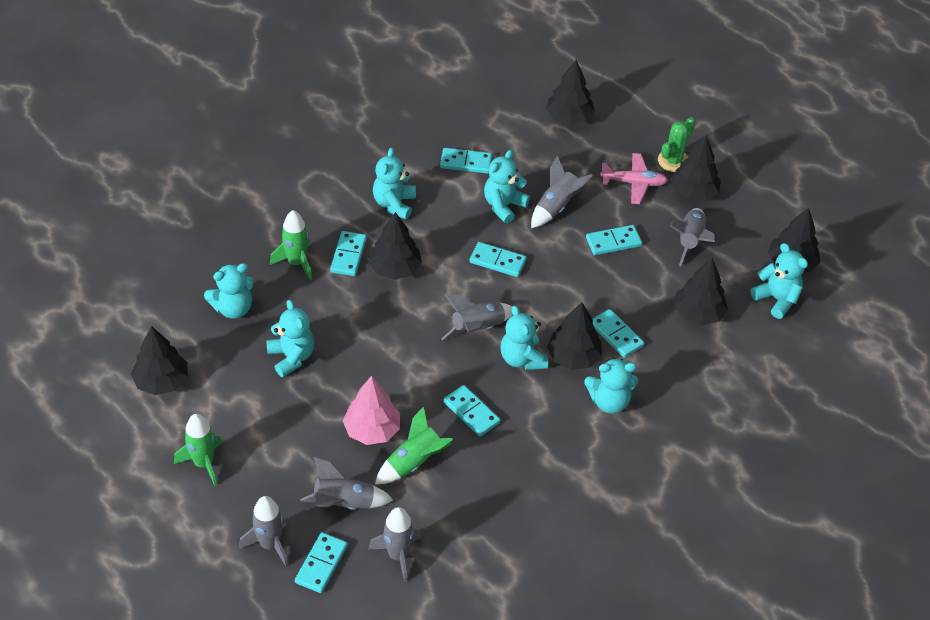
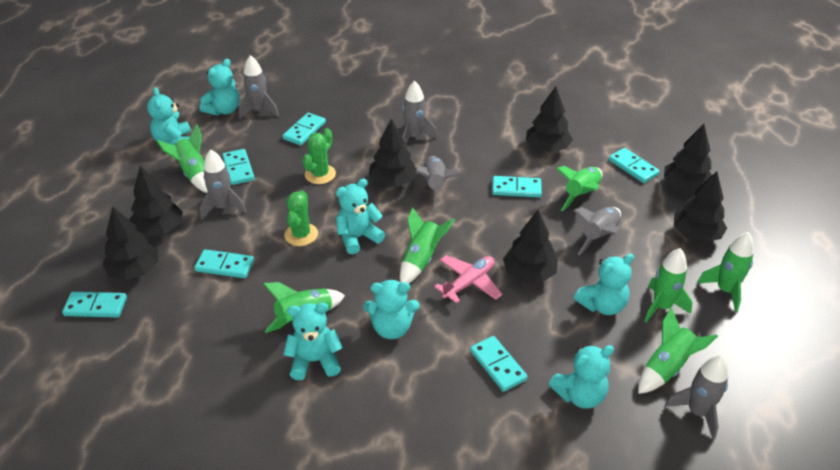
green cactus: 1 -> 2
green rocket: 3 -> 7
pink tree: 1 -> 0

